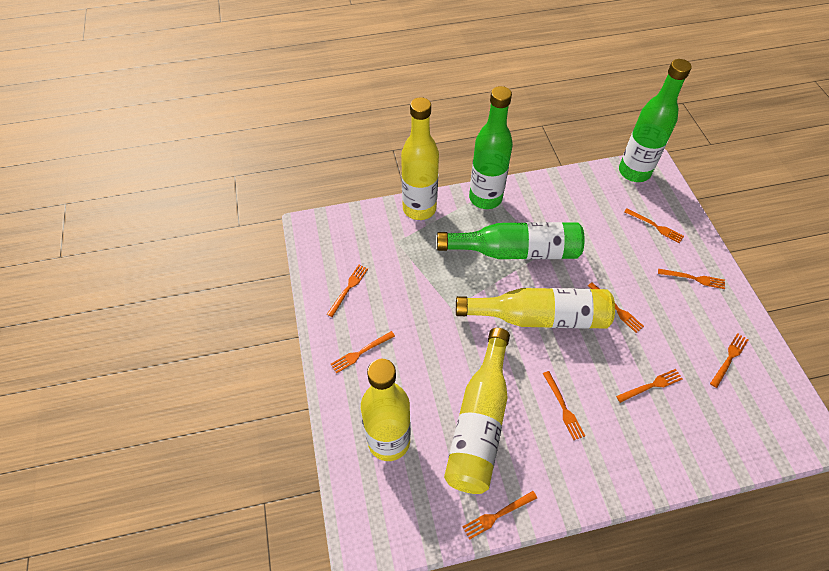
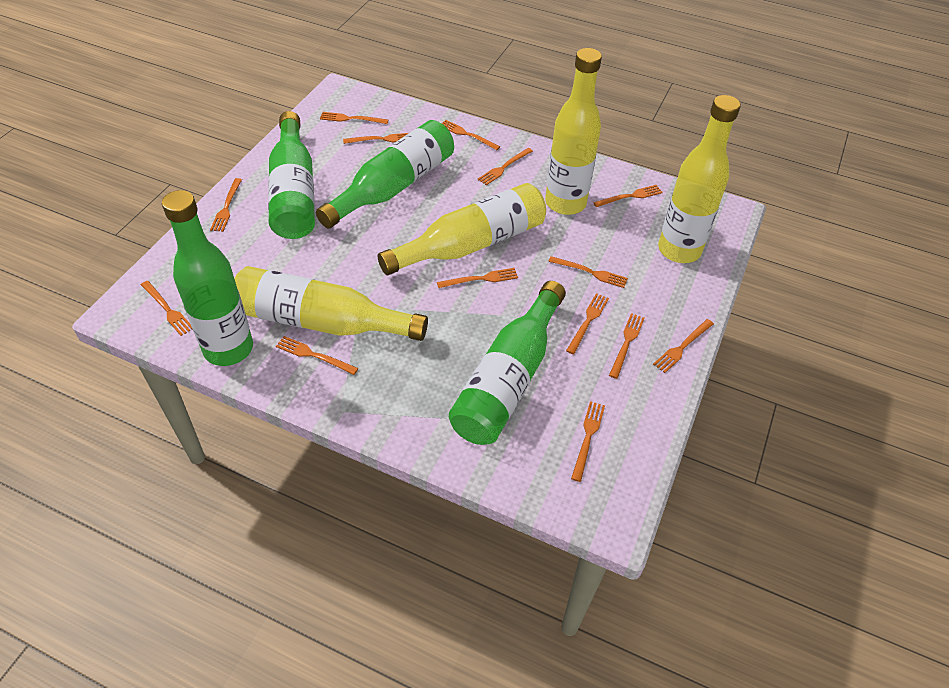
green bottle: 3 -> 4
orange fork: 9 -> 14

